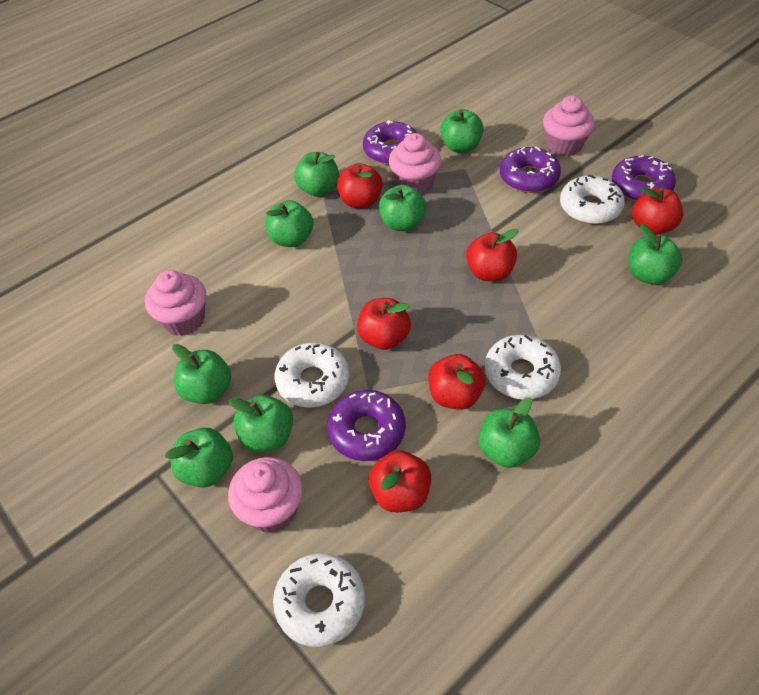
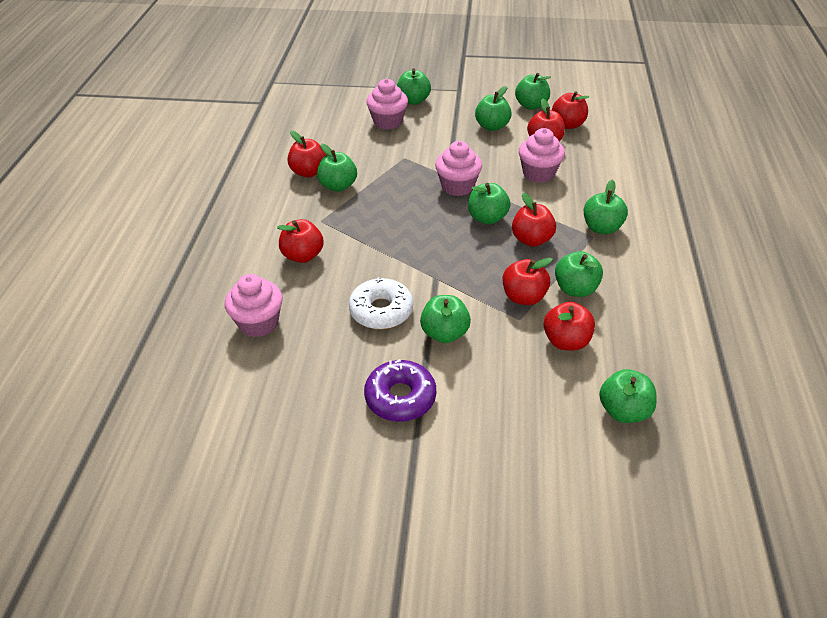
purple donut: 4 -> 1
red apple: 6 -> 7
white donut: 4 -> 1

